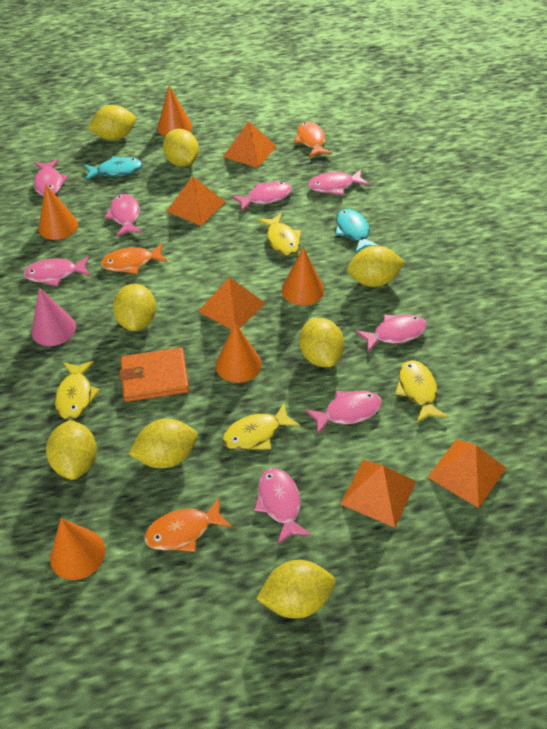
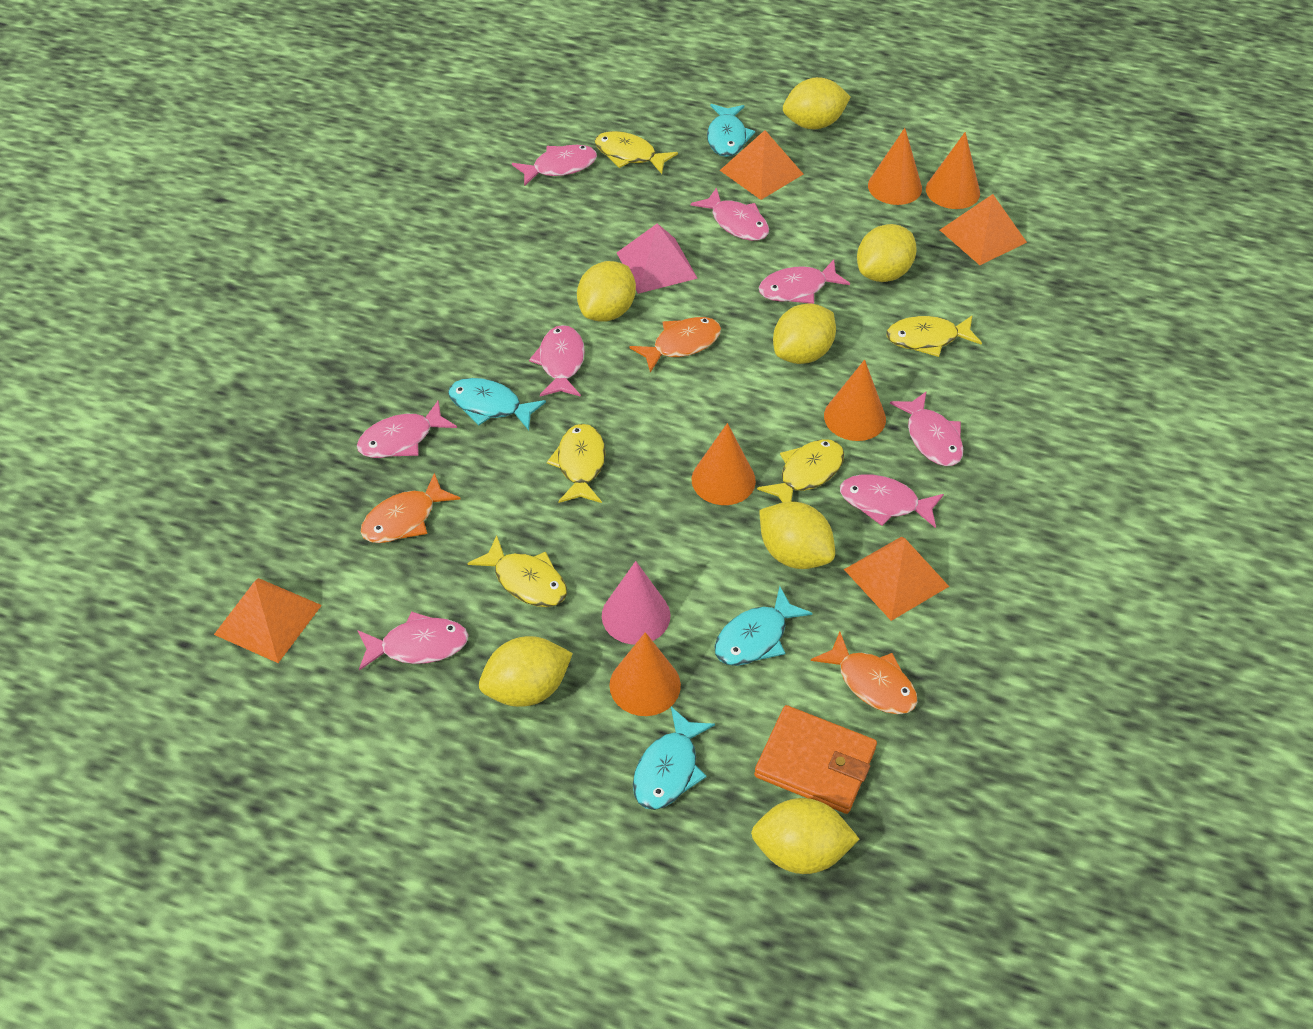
orange pyramid: 5 -> 4
pink pyramid: 0 -> 1
turquoise fish: 2 -> 4
yellow fish: 4 -> 5
yellow lemon: 8 -> 7

